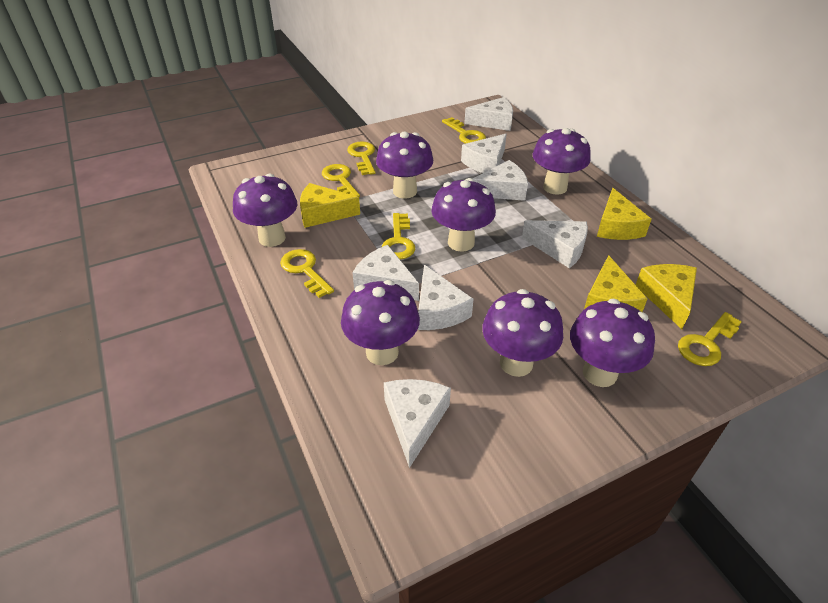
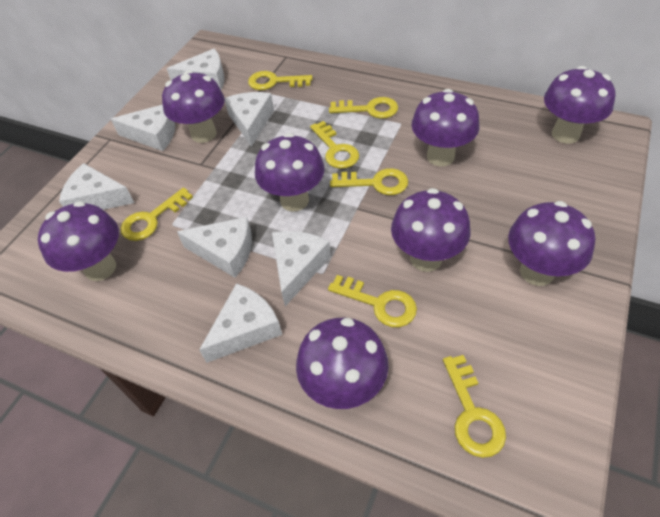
purple mushroom: 7 -> 8
yellow cheese: 4 -> 0
yellow key: 6 -> 7

